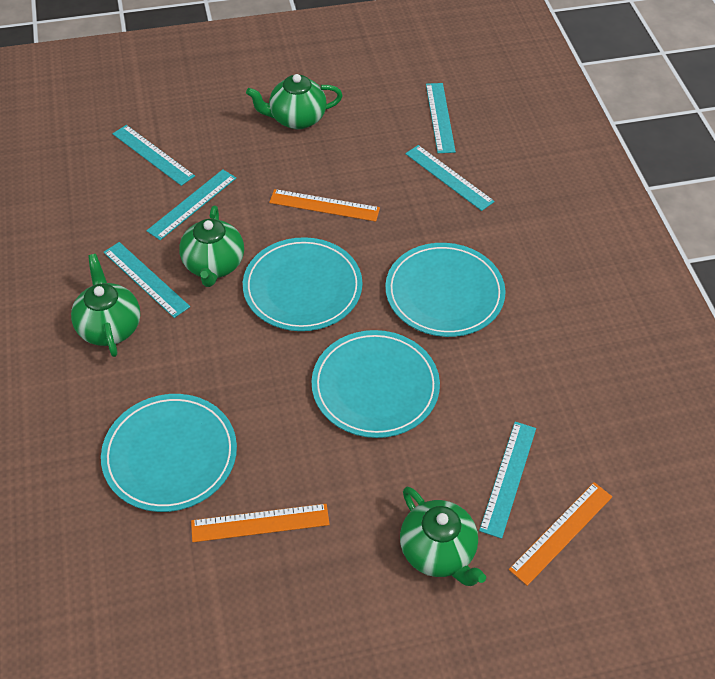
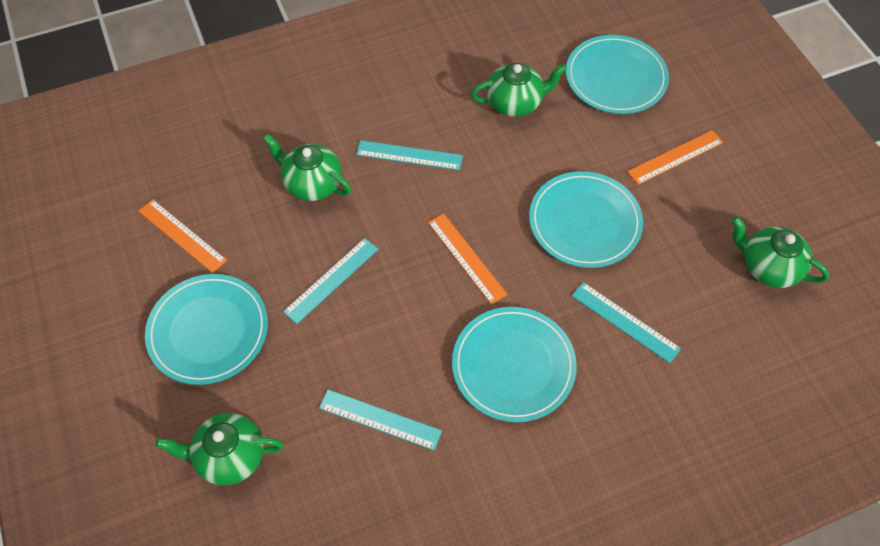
turquoise ruler: 6 -> 4

